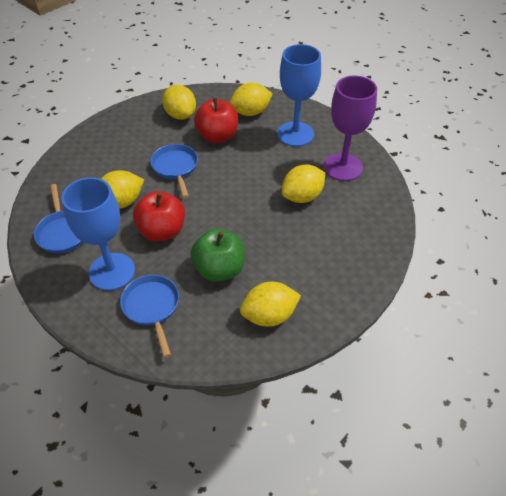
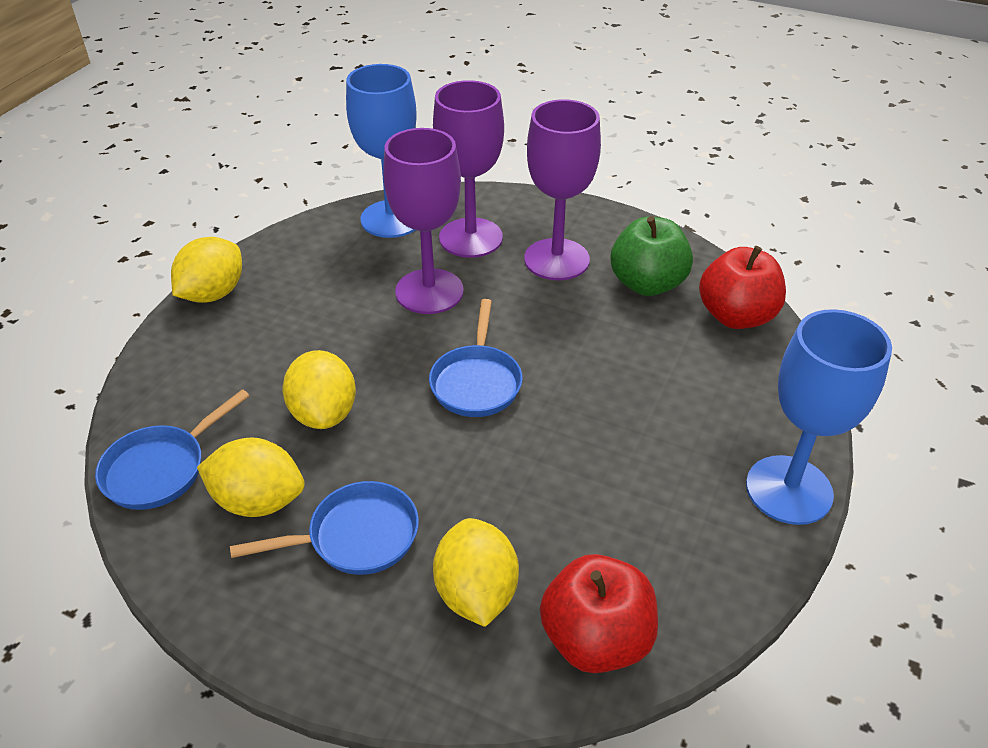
purple goblet: 1 -> 3
yellow lemon: 5 -> 4

